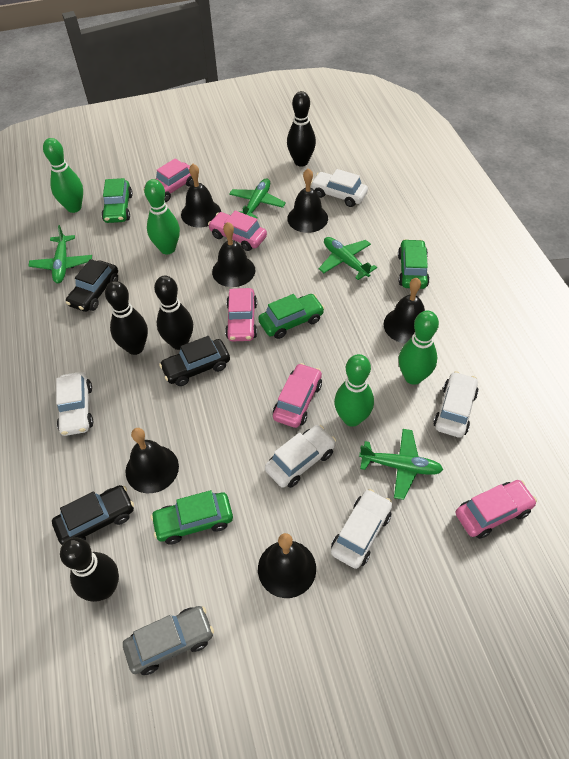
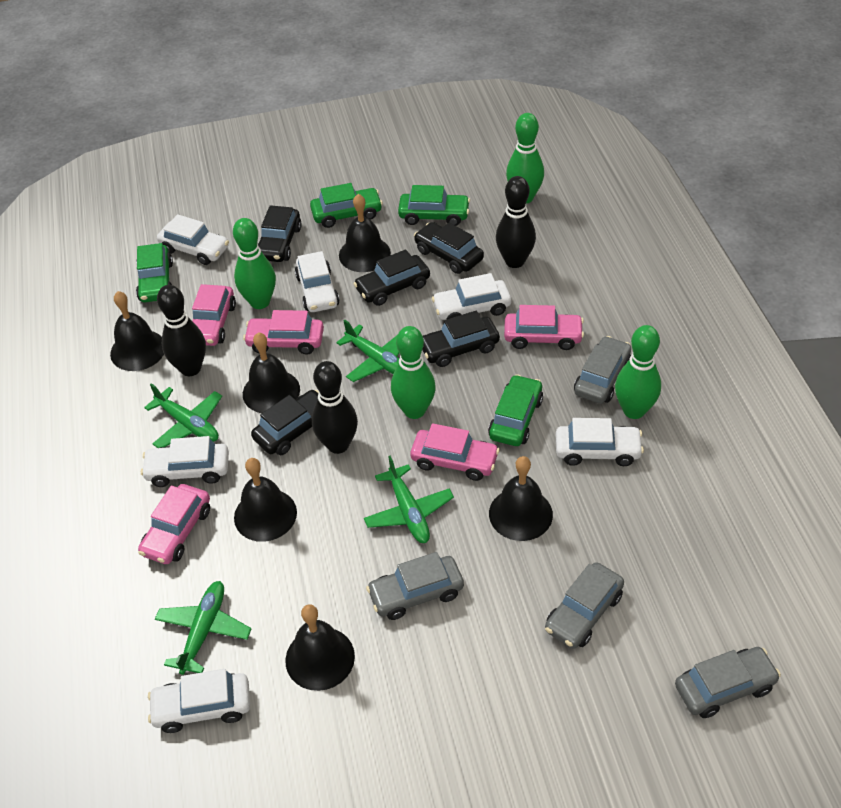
black bowling pin: 4 -> 3
black car: 3 -> 5
grey car: 1 -> 4
white car: 5 -> 6

